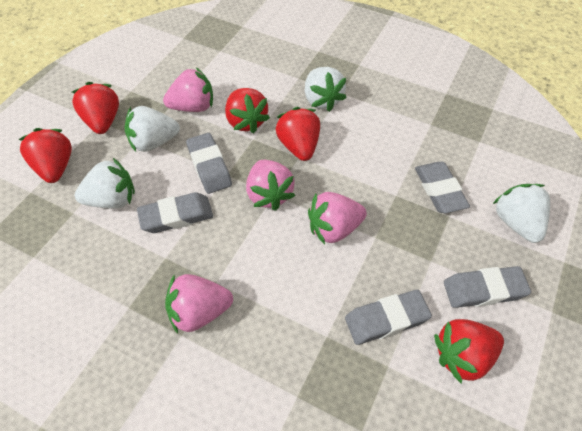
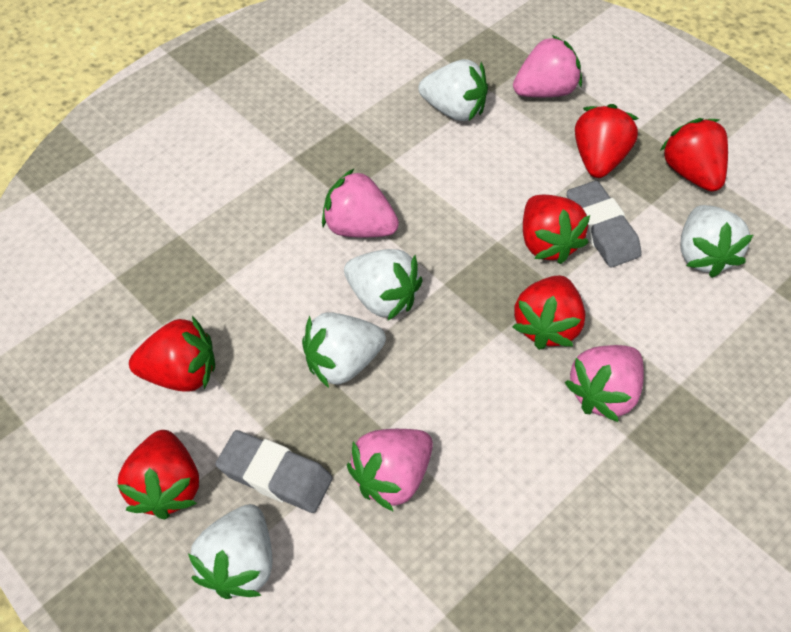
grey eraser: 5 -> 2
red strawberry: 5 -> 6
white strawberry: 4 -> 5

